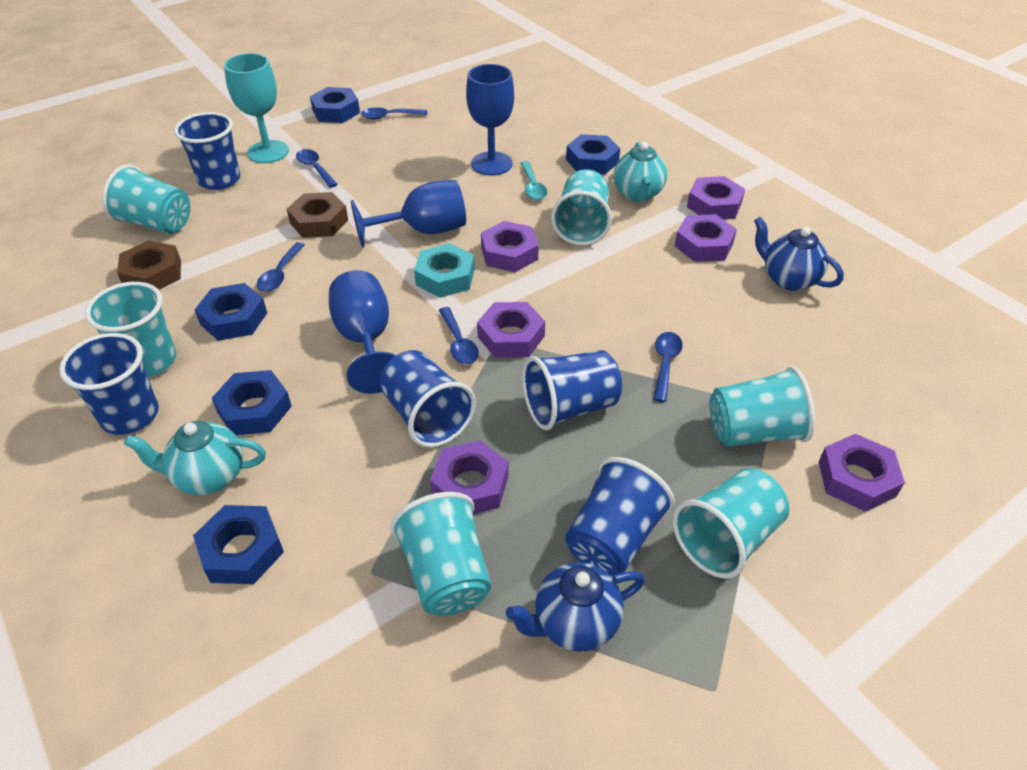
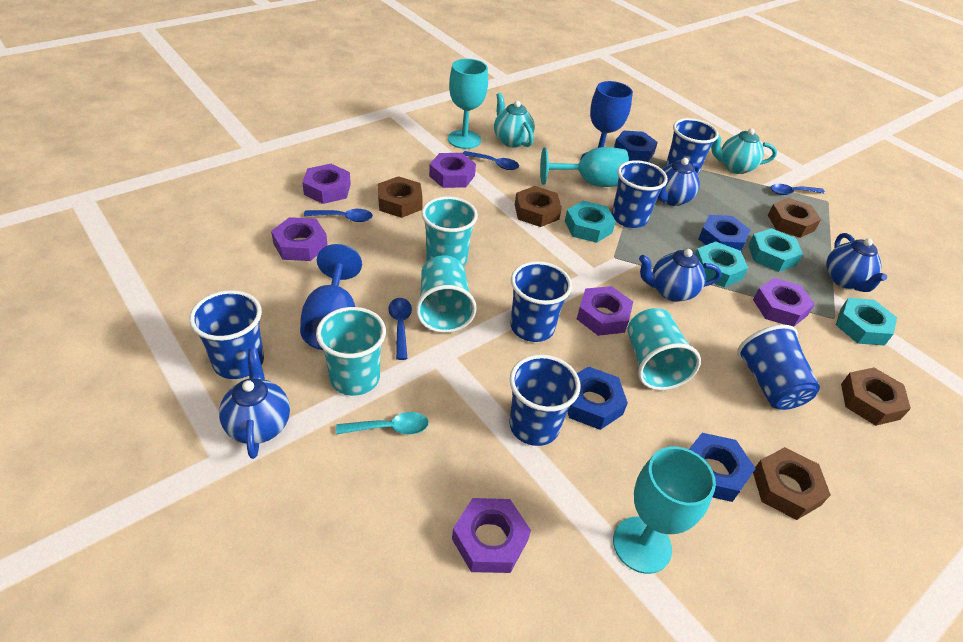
blue cup: 5 -> 6
blue goblet: 3 -> 2
blue nut: 5 -> 4
blue spoon: 5 -> 4
blue teapot: 2 -> 4
brown nut: 2 -> 5
turquoise cup: 6 -> 4
turquoise goblet: 1 -> 3
turquoise nut: 1 -> 4

